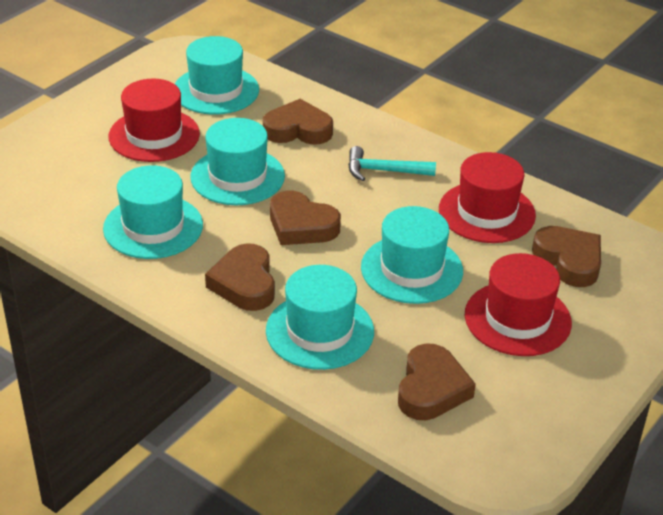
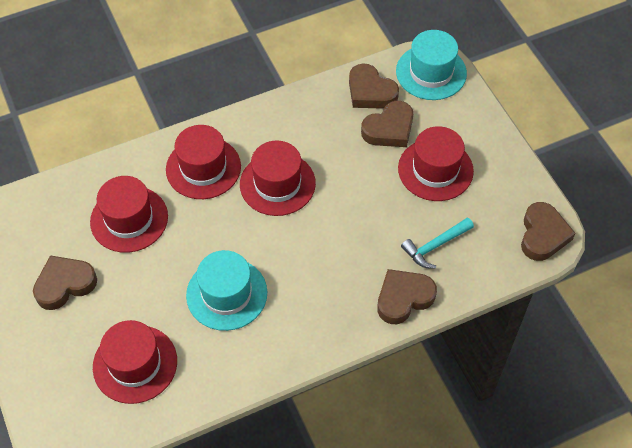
red hat: 3 -> 5
turquoise hat: 5 -> 2

